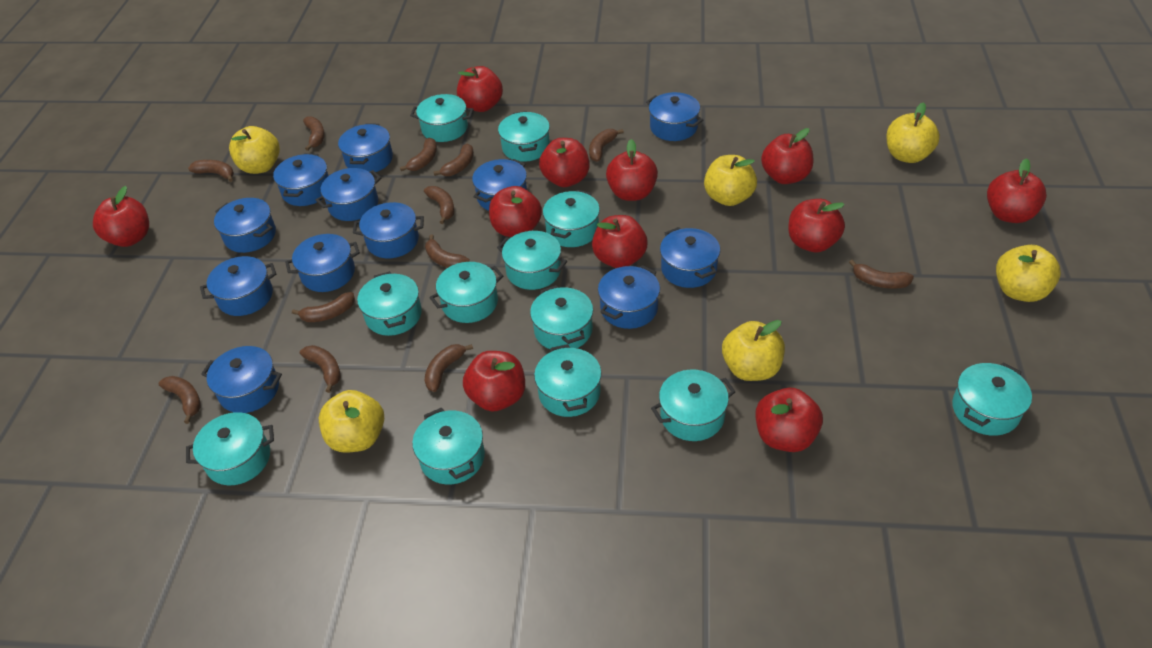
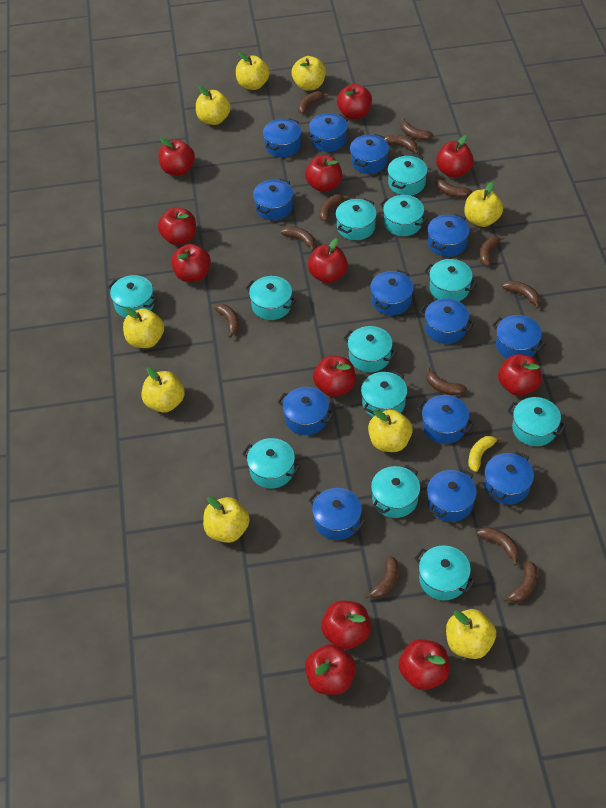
blue pot: 12 -> 13
brown banana: 12 -> 13
red apple: 11 -> 12
yellow apple: 6 -> 9
yellow banana: 0 -> 1

